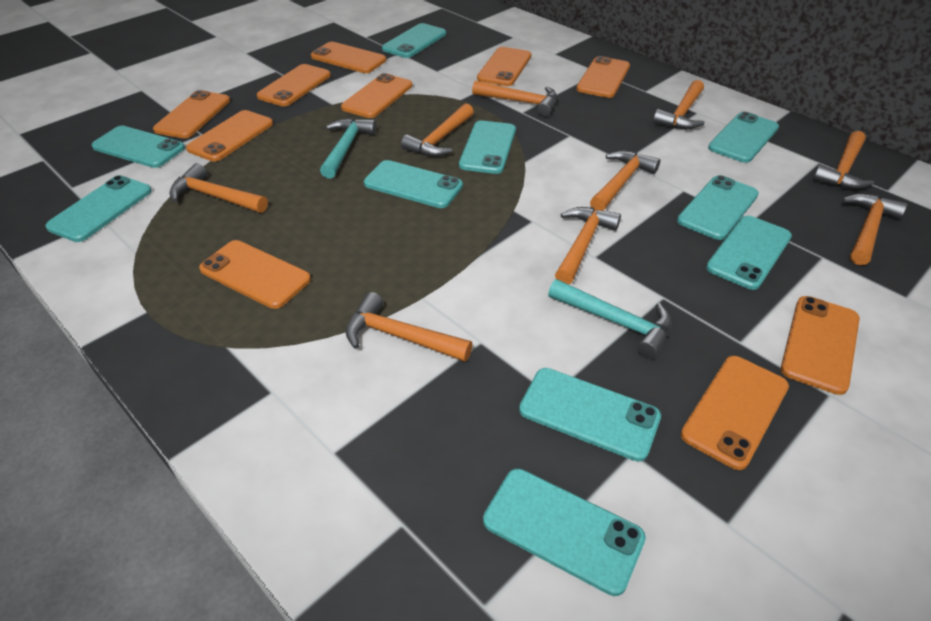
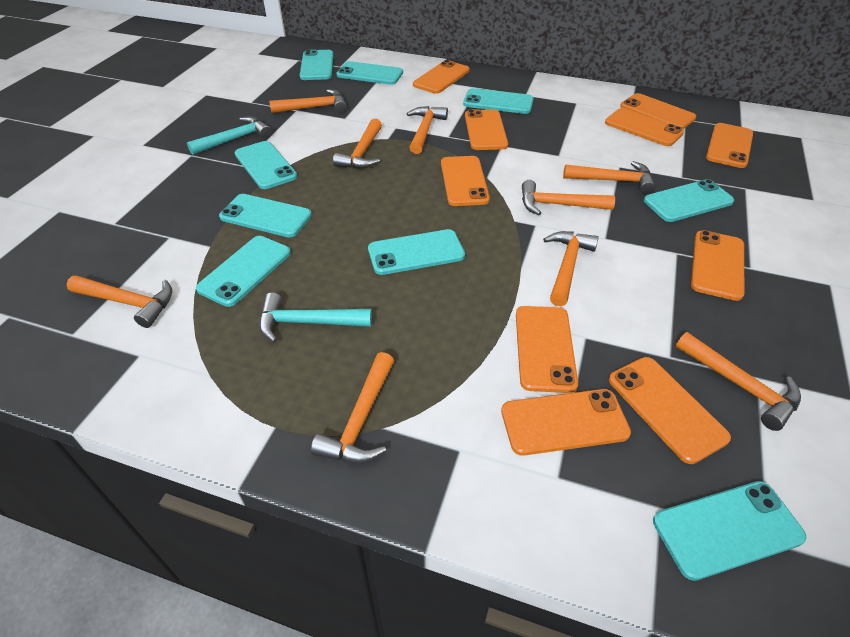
turquoise phone: 10 -> 9

